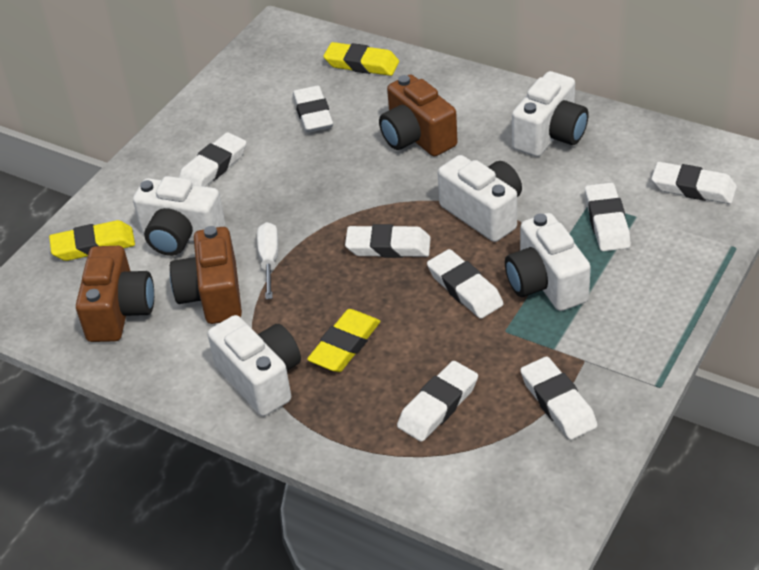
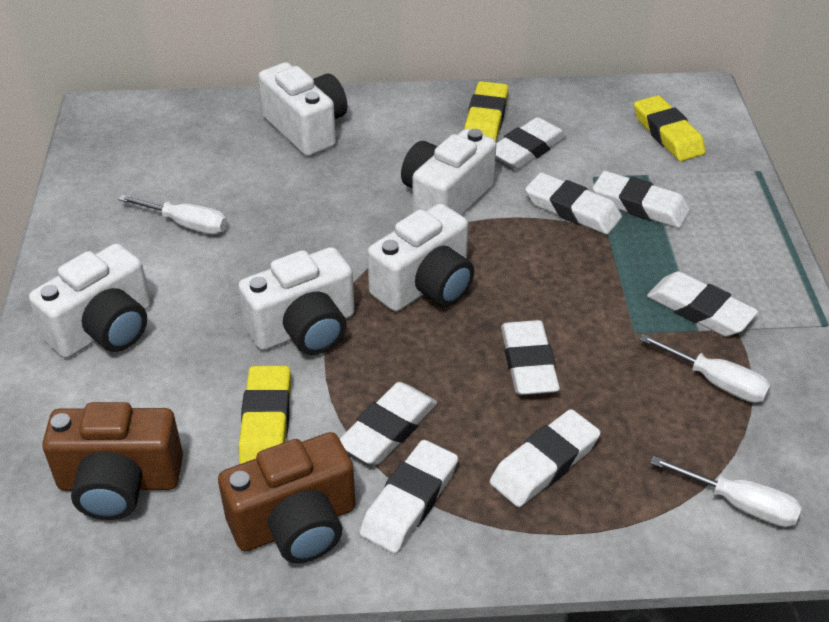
brown camera: 3 -> 2
white screwdriver: 1 -> 3

